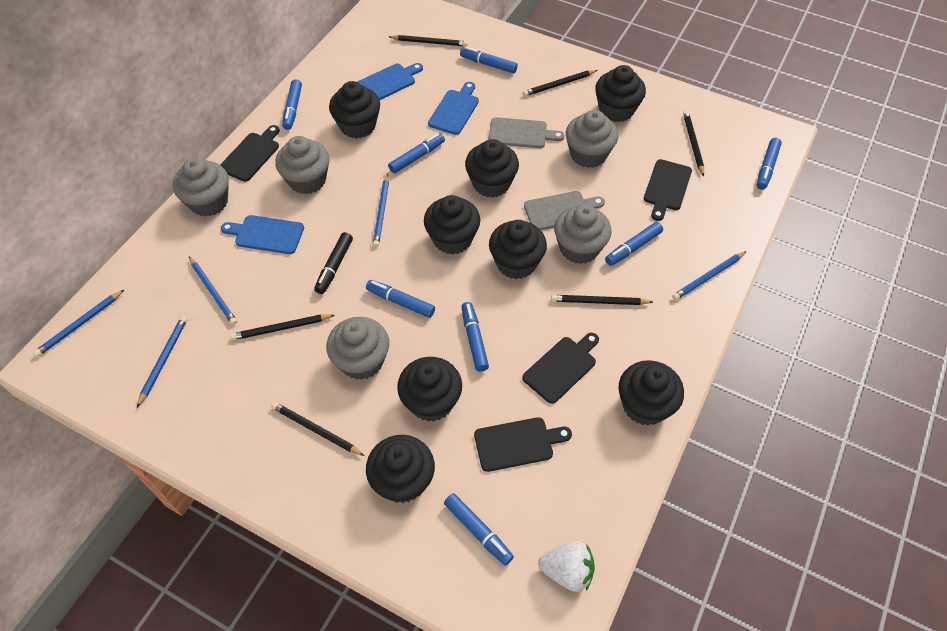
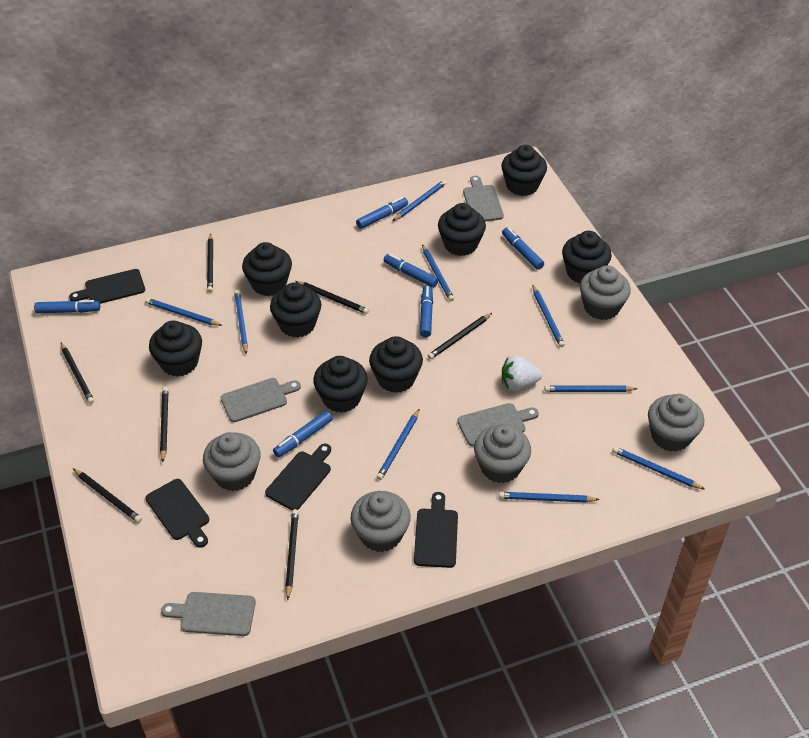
black marker: 1 -> 0
black pencil: 6 -> 7
blue cutting board: 3 -> 0
blue marker: 8 -> 6
blue pencil: 5 -> 9
grey cutting board: 2 -> 4

